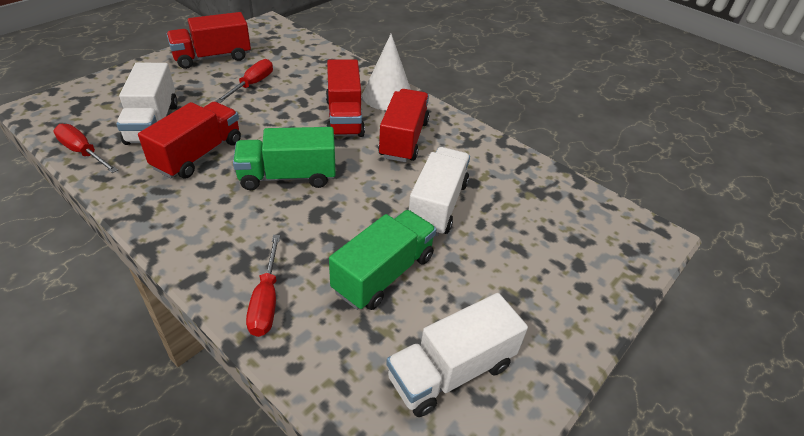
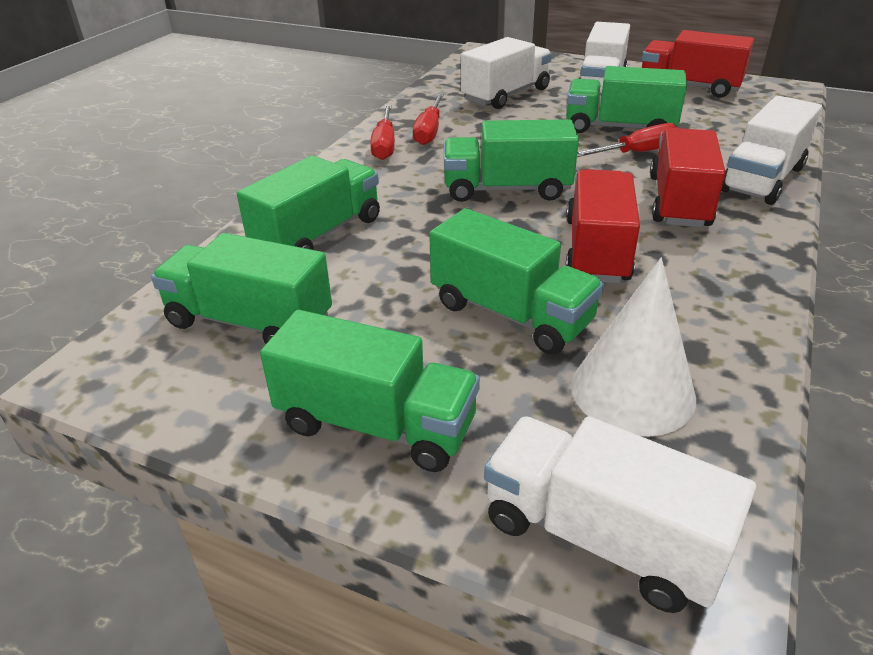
green truck: 2 -> 6
red truck: 4 -> 3
white truck: 3 -> 4

